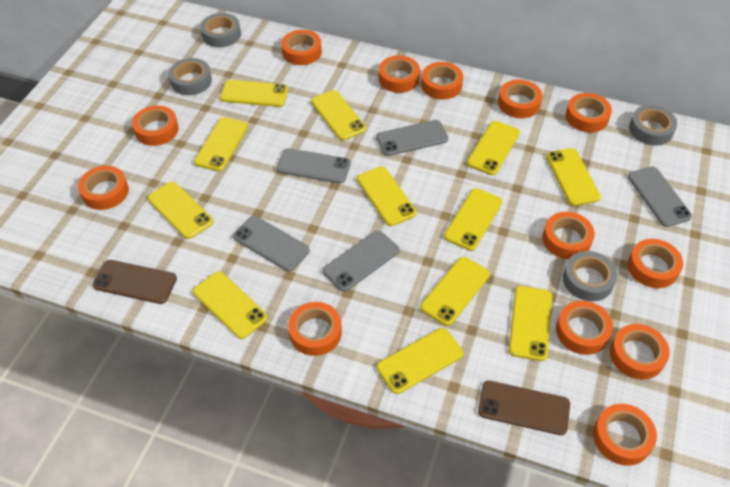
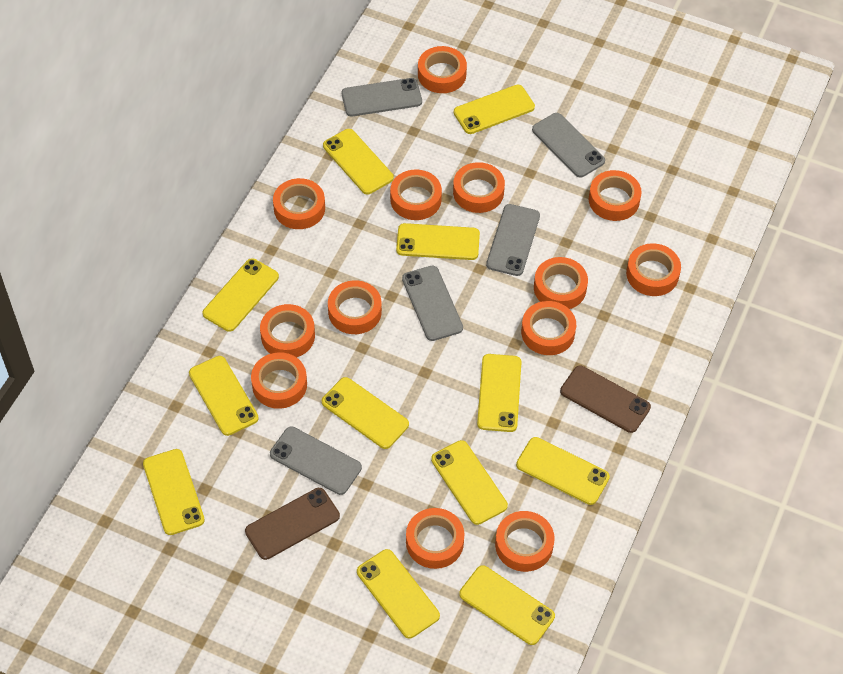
grey tape: 4 -> 0

